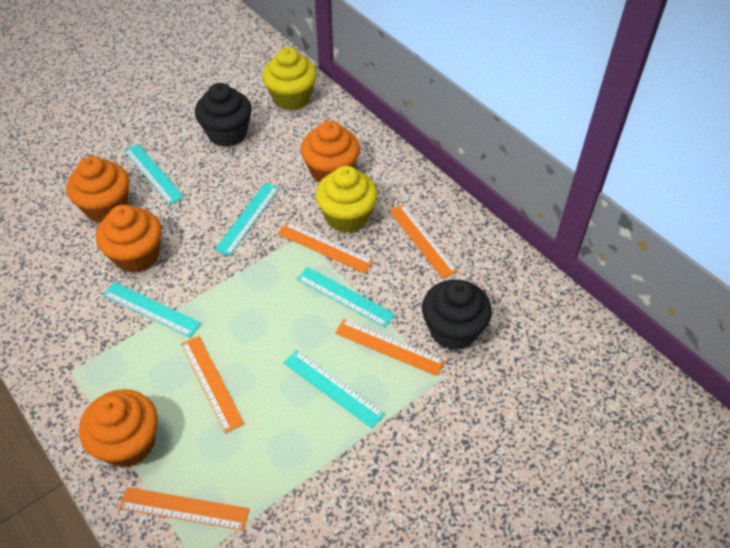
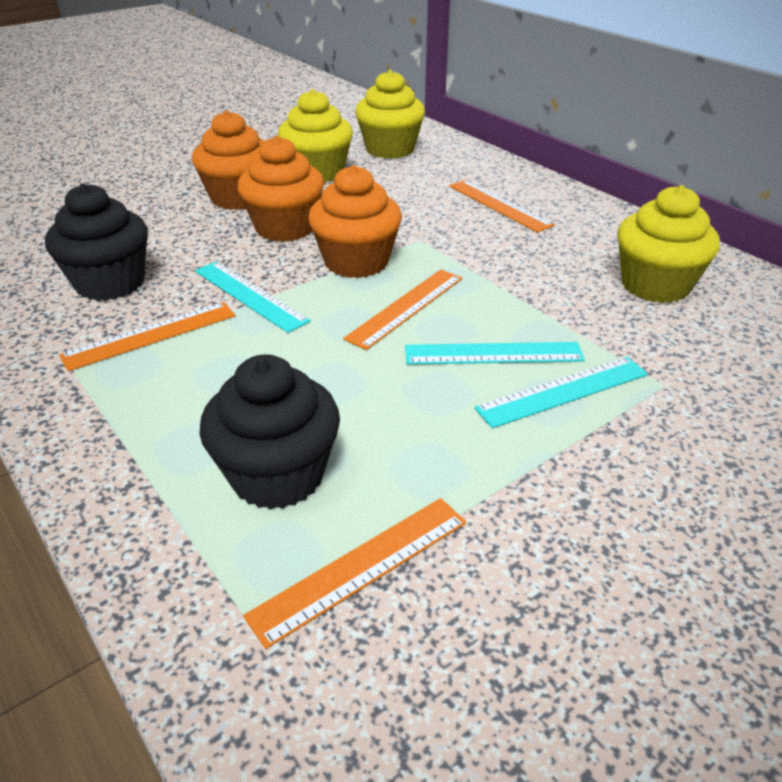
orange cupcake: 4 -> 3
orange ruler: 5 -> 4
turquoise ruler: 5 -> 3
yellow cupcake: 2 -> 3

